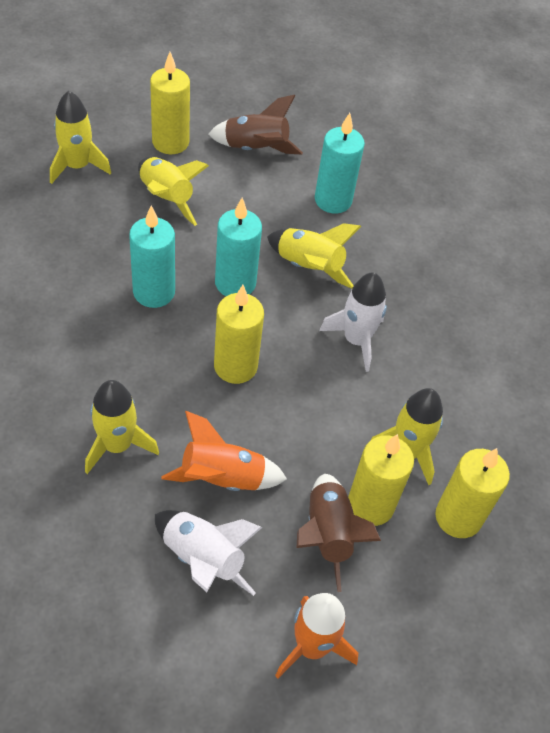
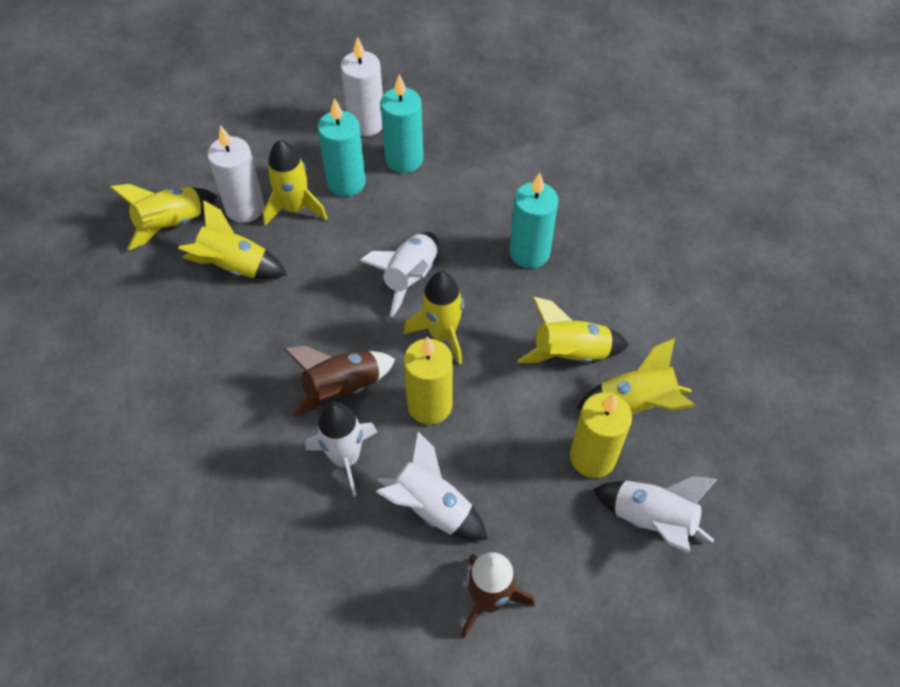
orange rocket: 2 -> 0
white candle: 0 -> 2
white rocket: 2 -> 4
yellow candle: 4 -> 2
yellow rocket: 5 -> 6

